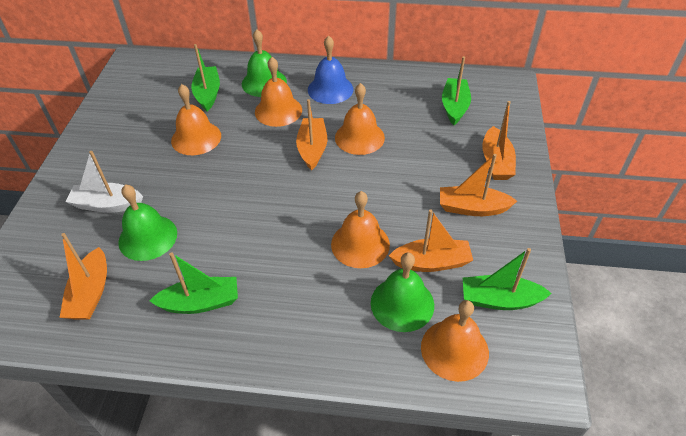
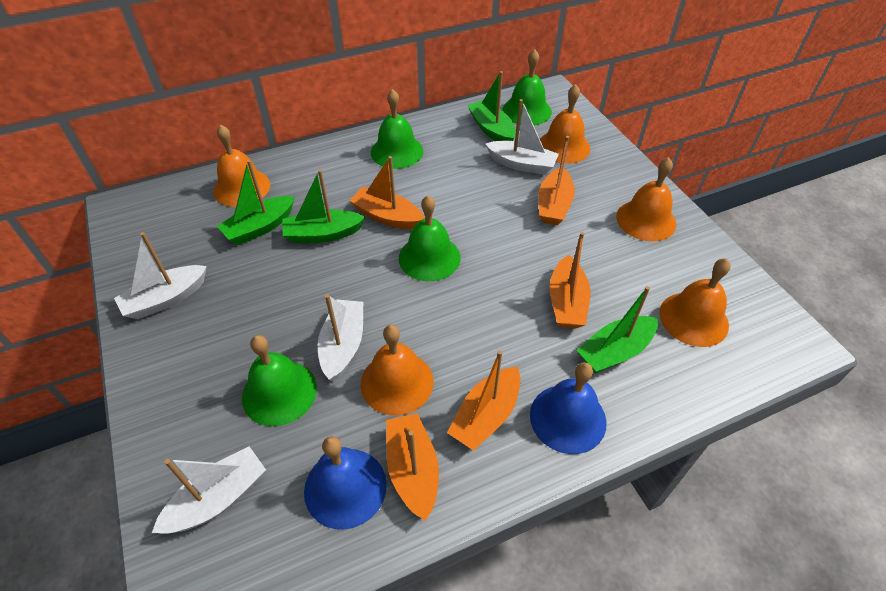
blue bell: 1 -> 2
green bell: 3 -> 4
white boat: 1 -> 4

